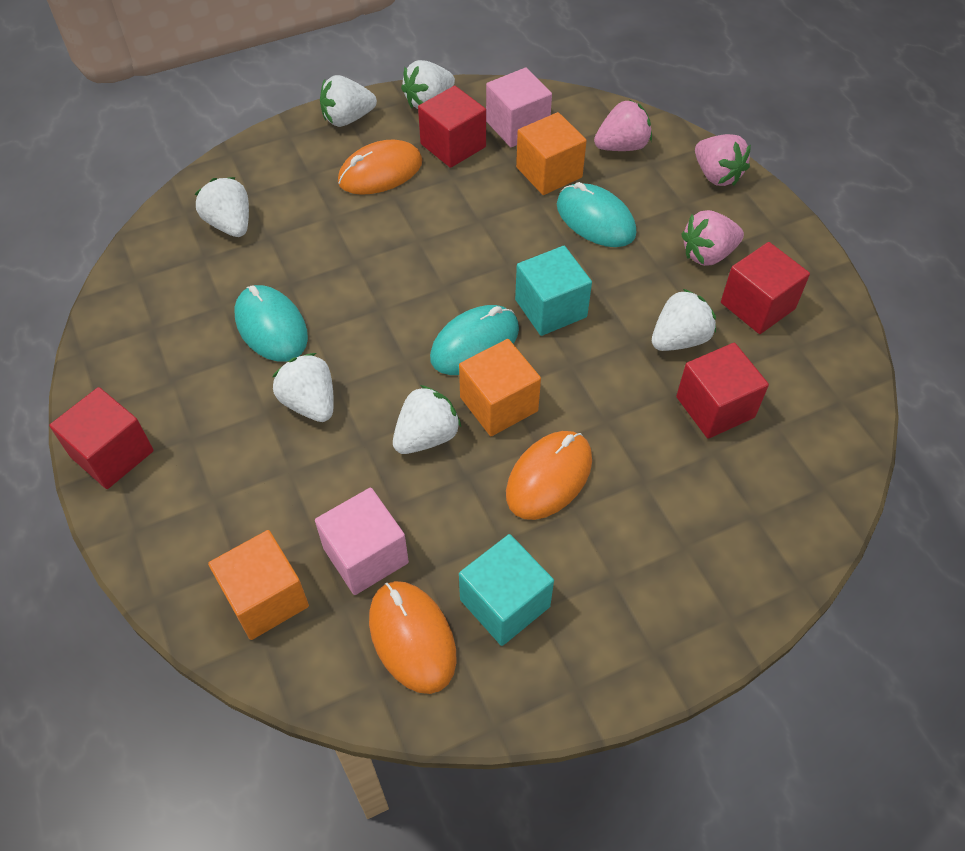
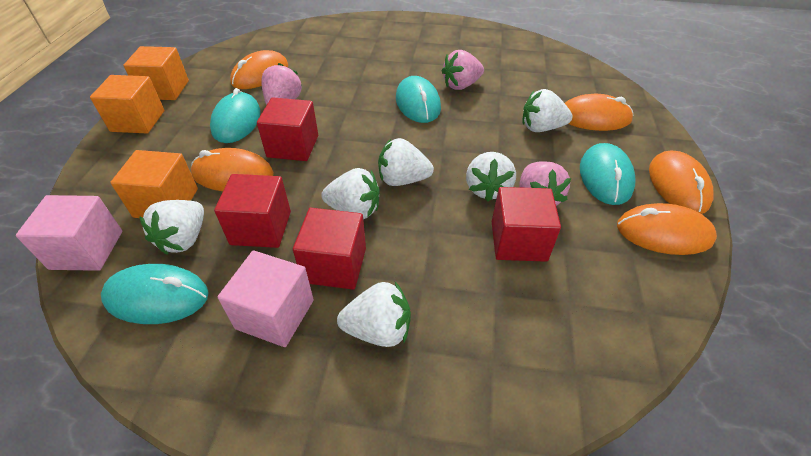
orange mouse: 3 -> 5
turquoise cube: 2 -> 0
turquoise mouse: 3 -> 4

